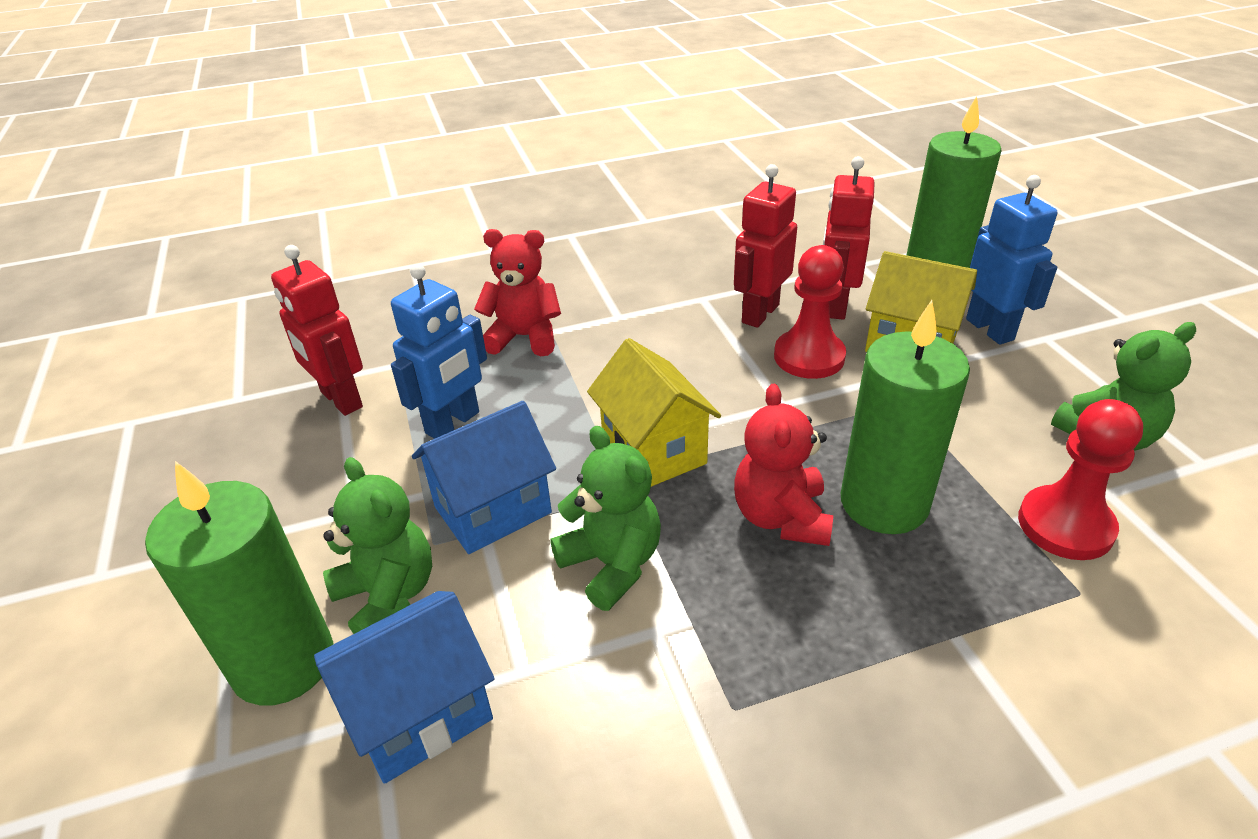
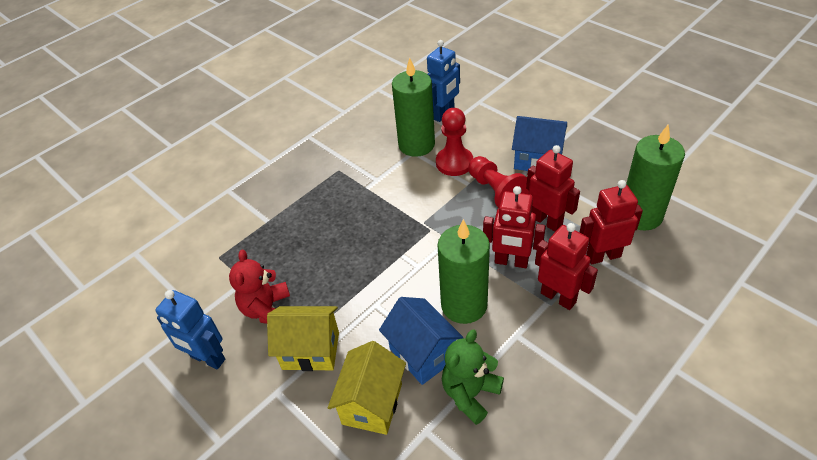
green teddy bear: 3 -> 1
red robot: 3 -> 4
red teddy bear: 2 -> 1

